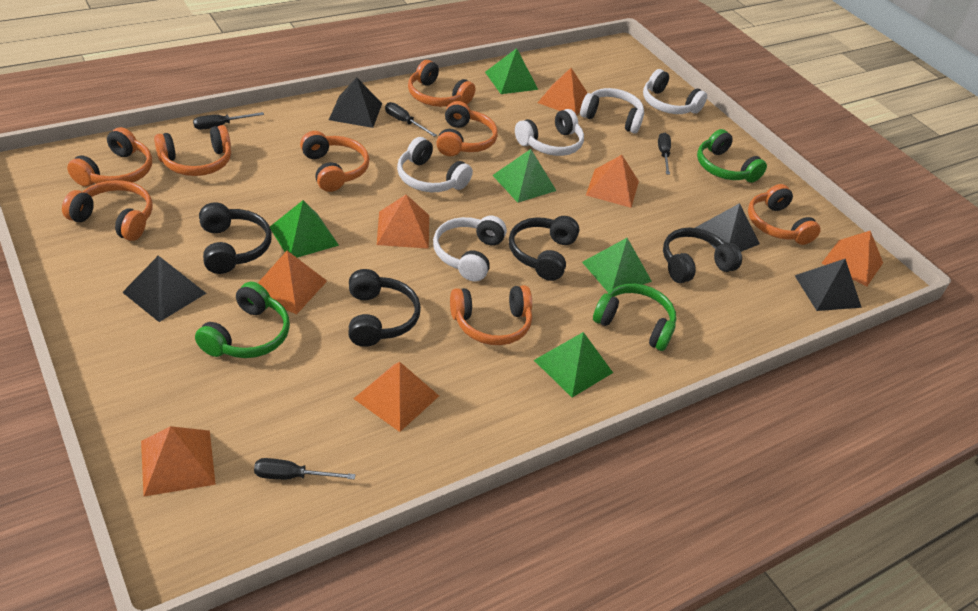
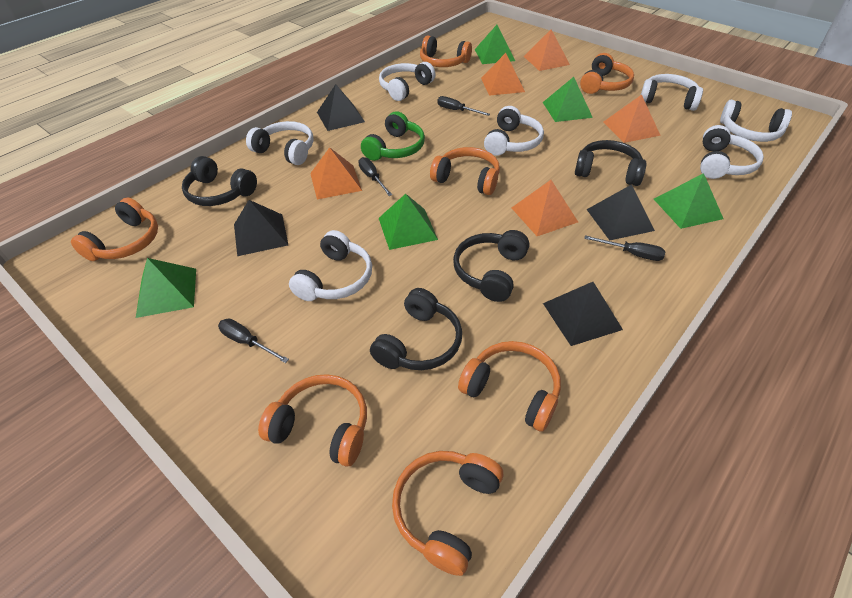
green headphones: 3 -> 1
orange headphones: 8 -> 7
orange pyramid: 7 -> 5
white headphones: 5 -> 7

